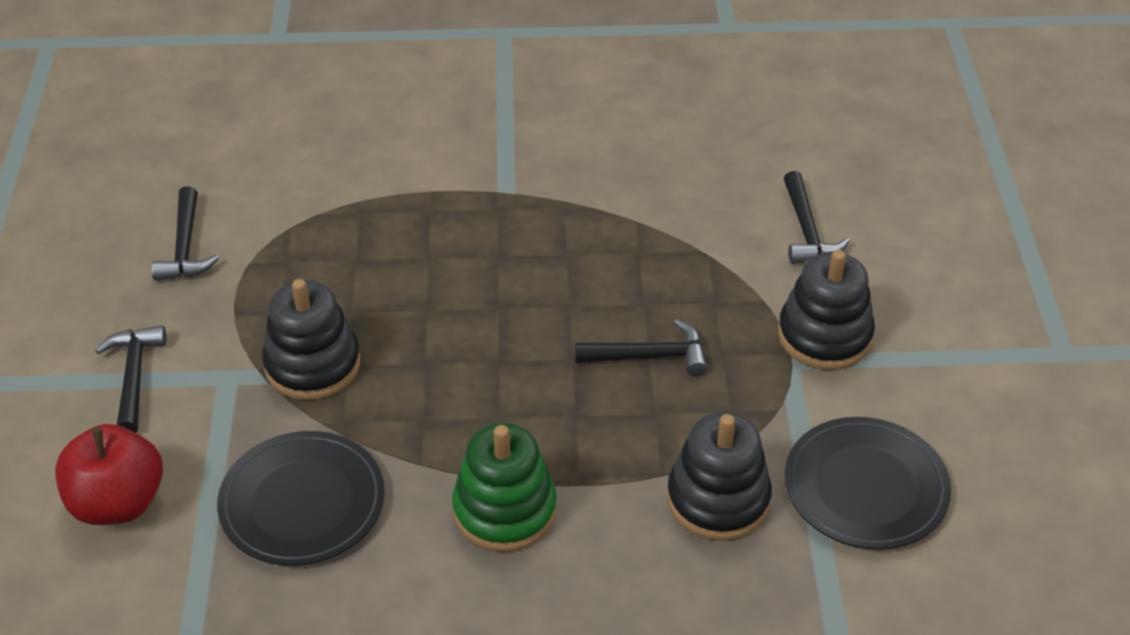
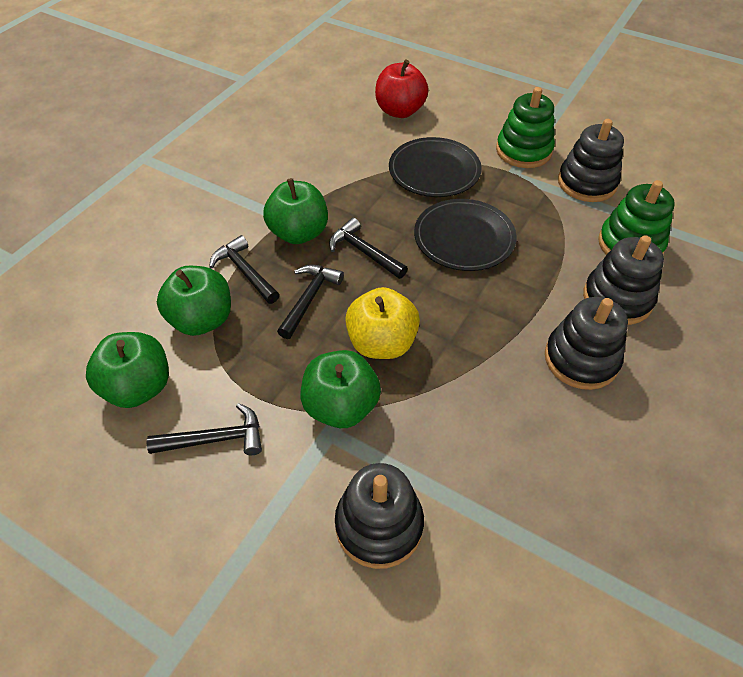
black stacking toy: 3 -> 4
green apple: 0 -> 4
green stacking toy: 1 -> 2
yellow apple: 0 -> 1

